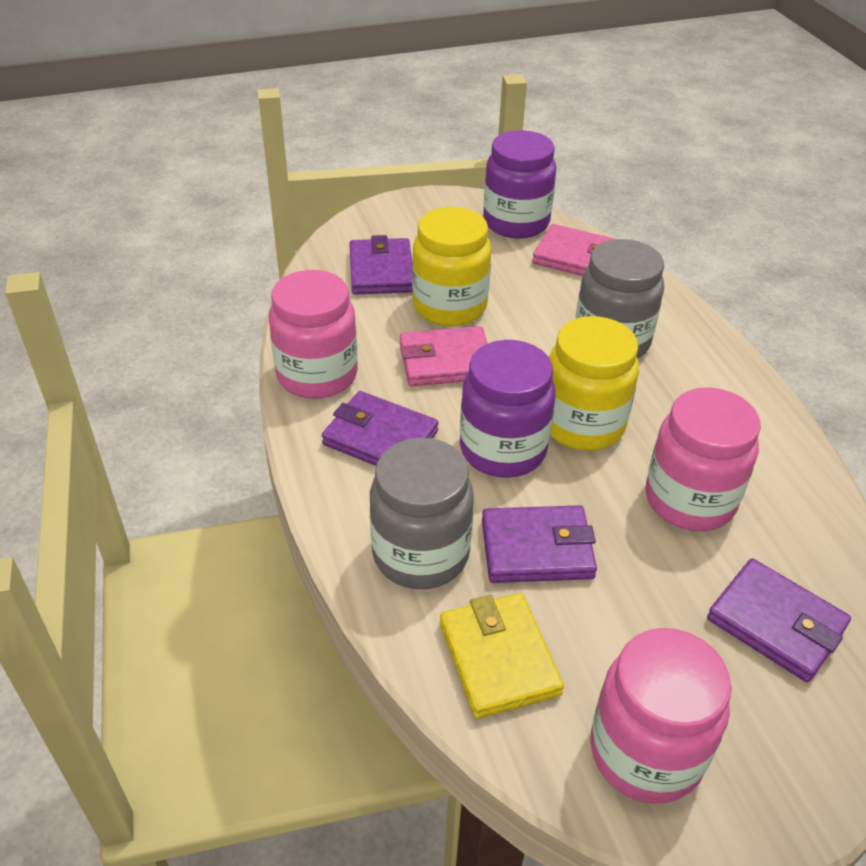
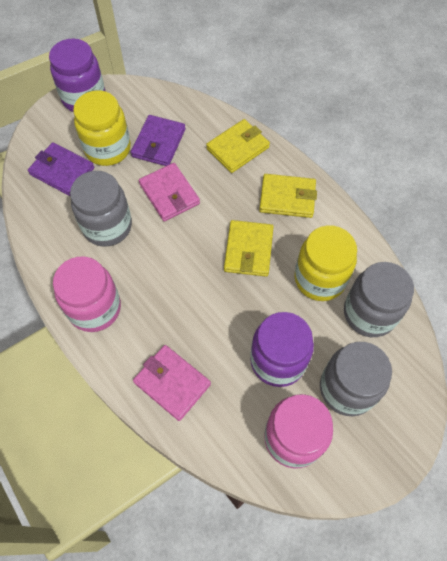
grey jar: 2 -> 3
pink jar: 3 -> 2
purple wallet: 4 -> 2
yellow wallet: 1 -> 3

